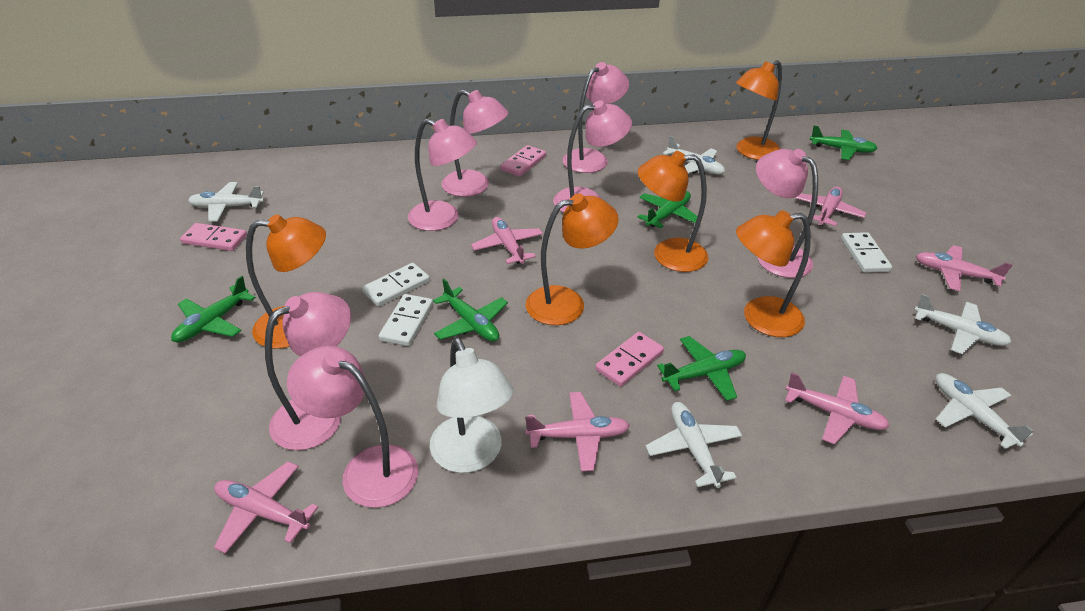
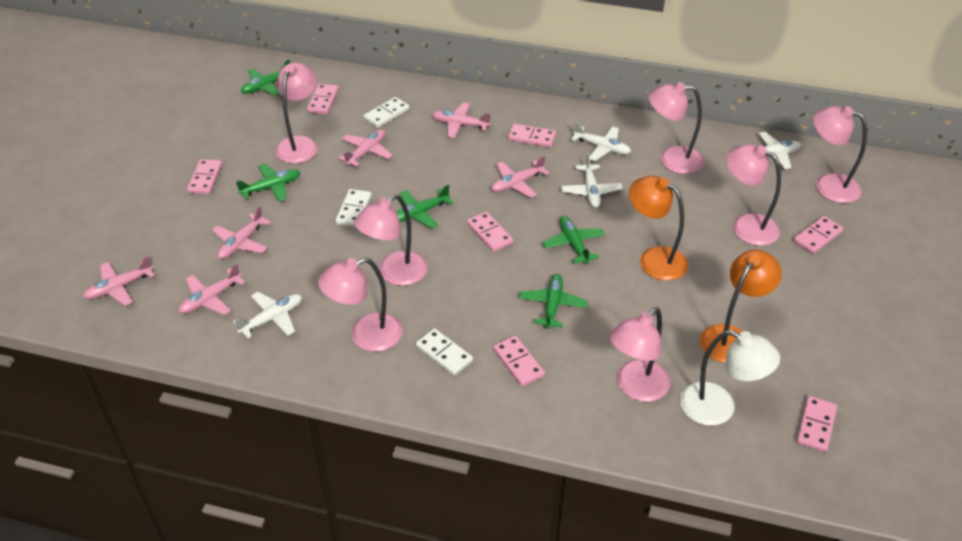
orange lamp: 5 -> 2
pink domino: 3 -> 7
white plane: 5 -> 4

